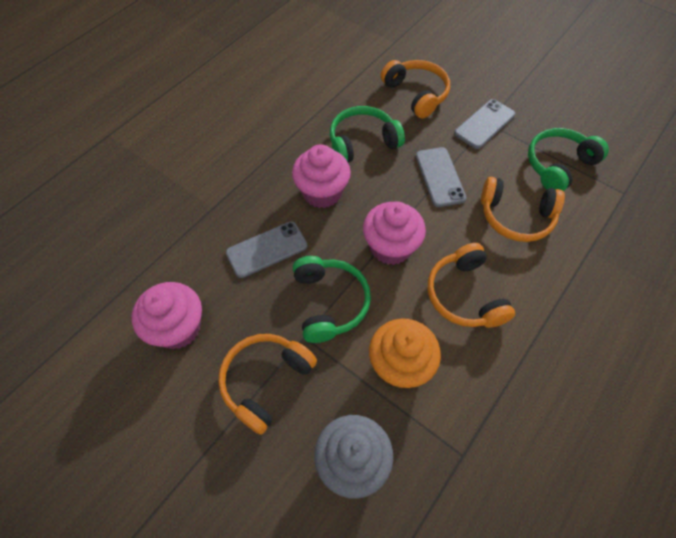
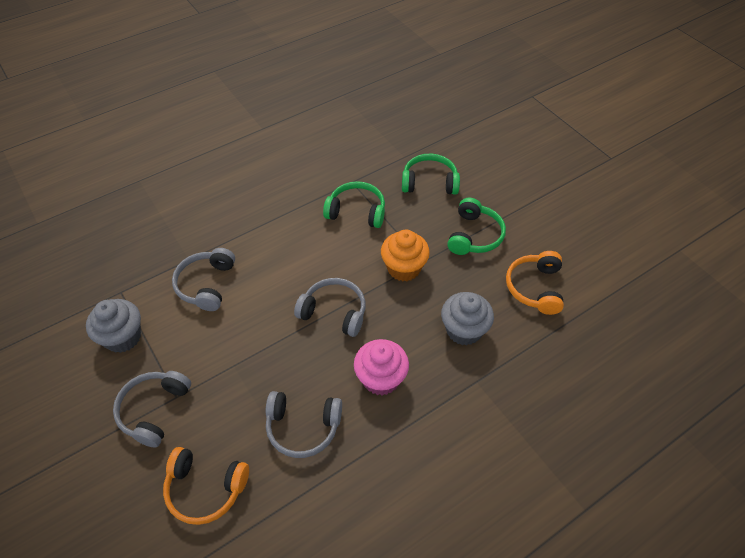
grey cupcake: 1 -> 2
grey headphones: 0 -> 4
grey phone: 3 -> 0
orange headphones: 4 -> 2
pink cupcake: 3 -> 1

